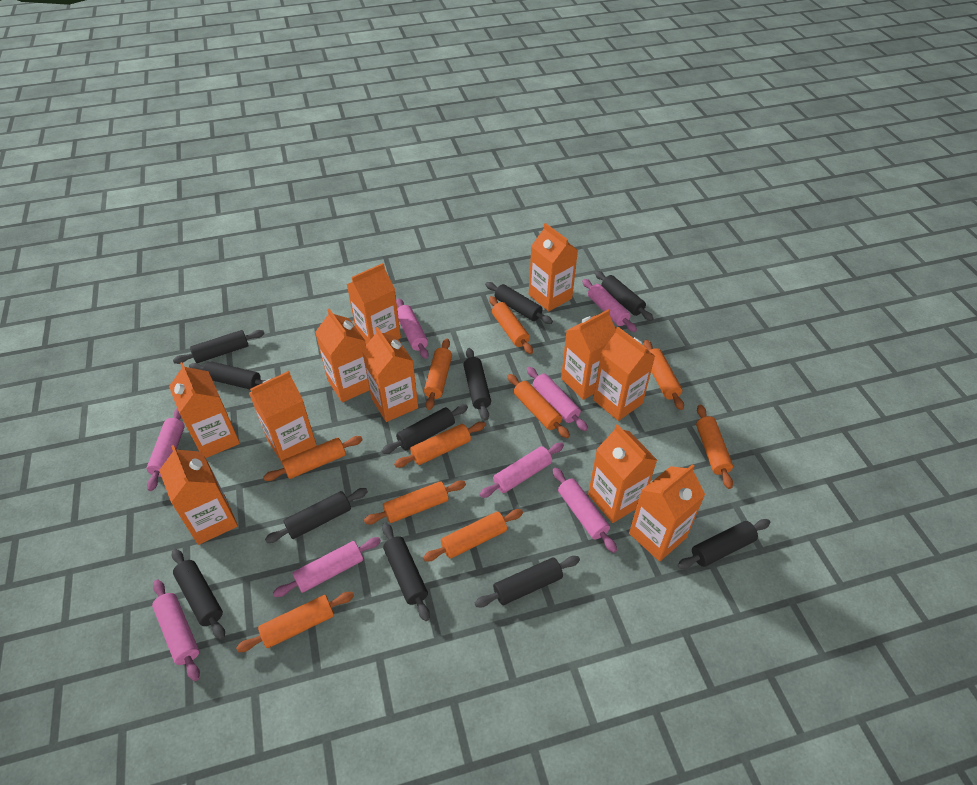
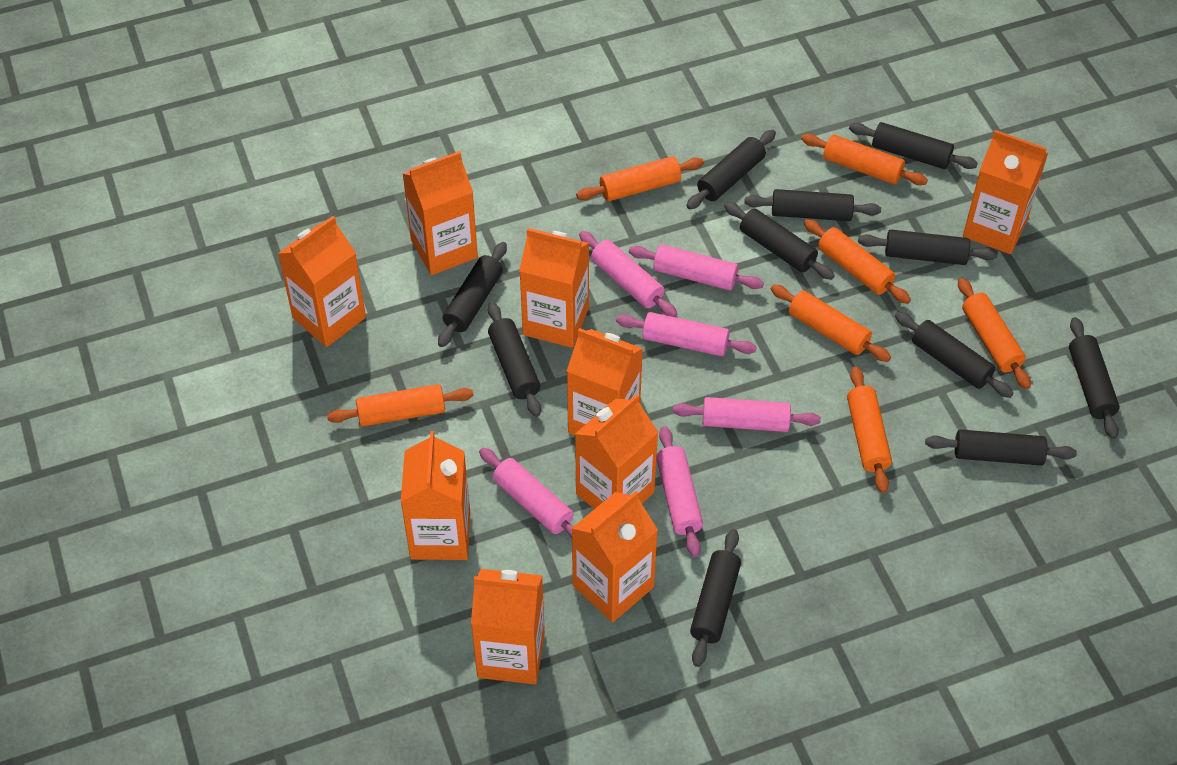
orange carton: 11 -> 9
orange rolling pin: 10 -> 7
pink rolling pin: 8 -> 6

